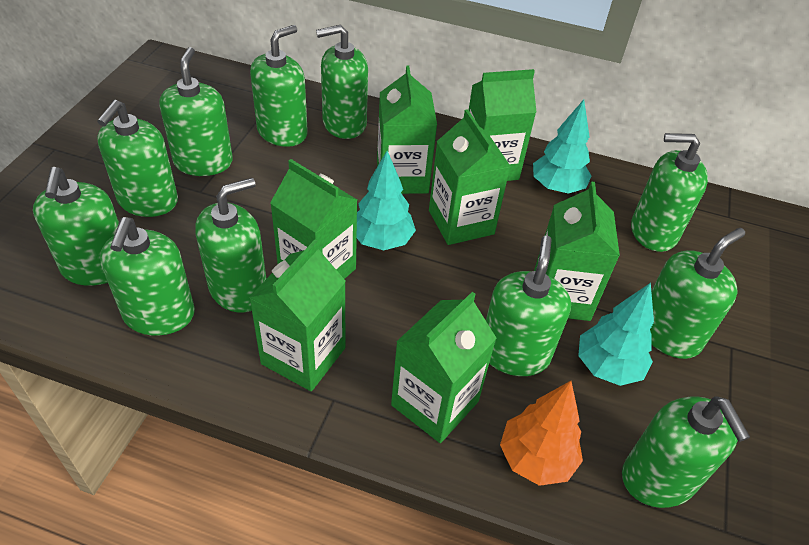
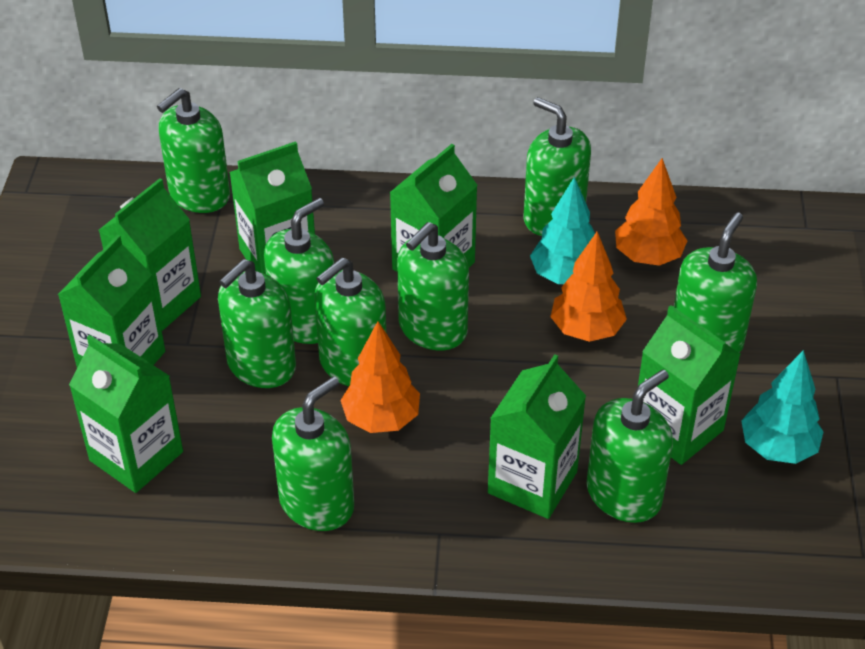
green soap dispenser: 11 -> 9
orange tree: 1 -> 3
turquoise tree: 3 -> 2

